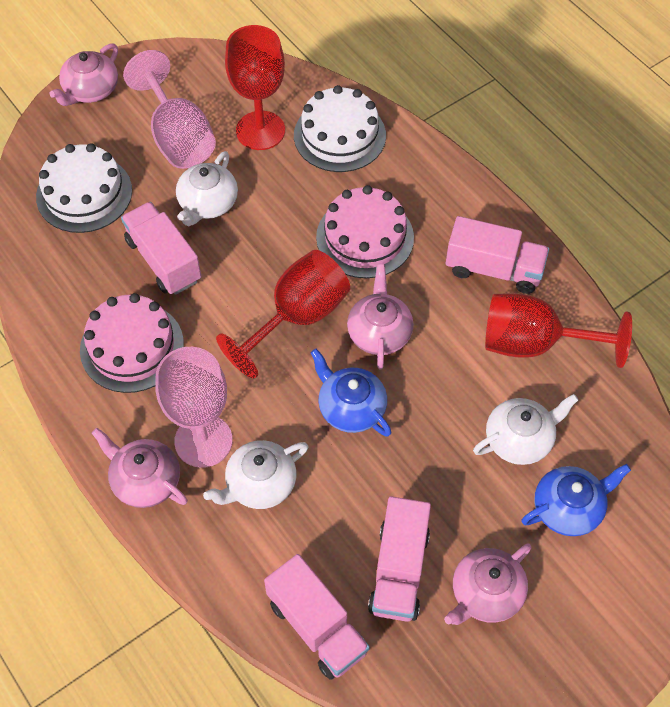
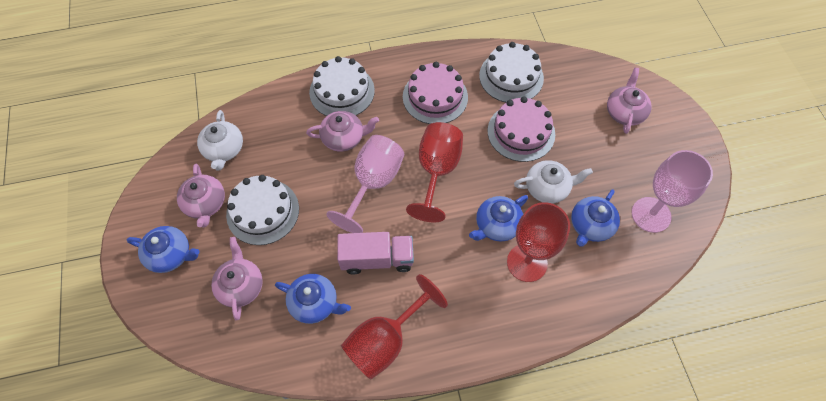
blue teapot: 2 -> 4
pink truck: 4 -> 1
white cake: 2 -> 3
white teapot: 3 -> 2

